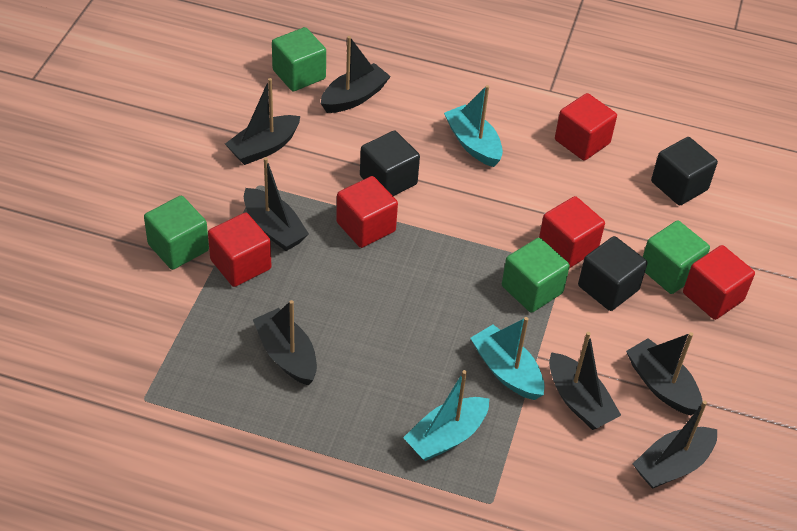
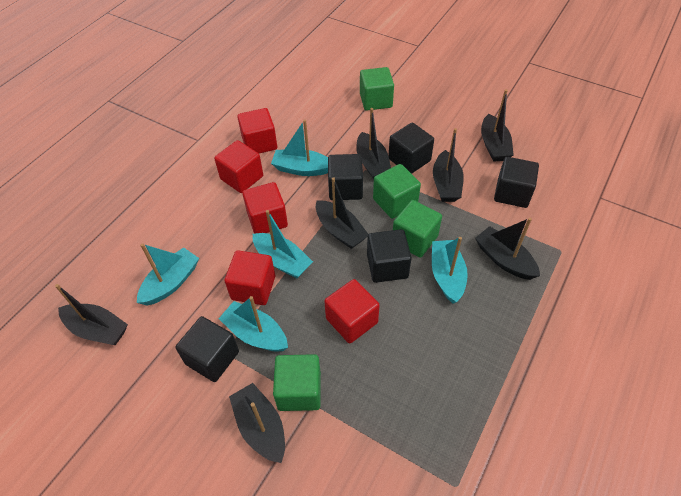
black cube: 3 -> 5
turquoise boat: 3 -> 5

